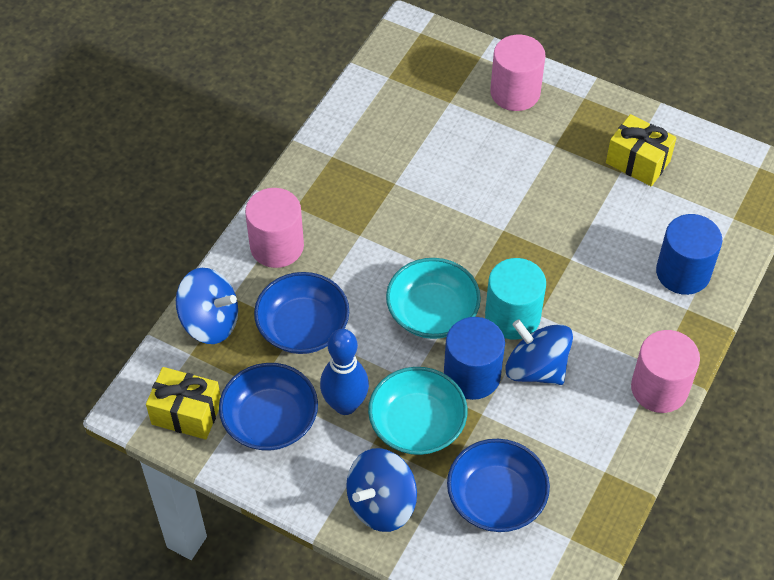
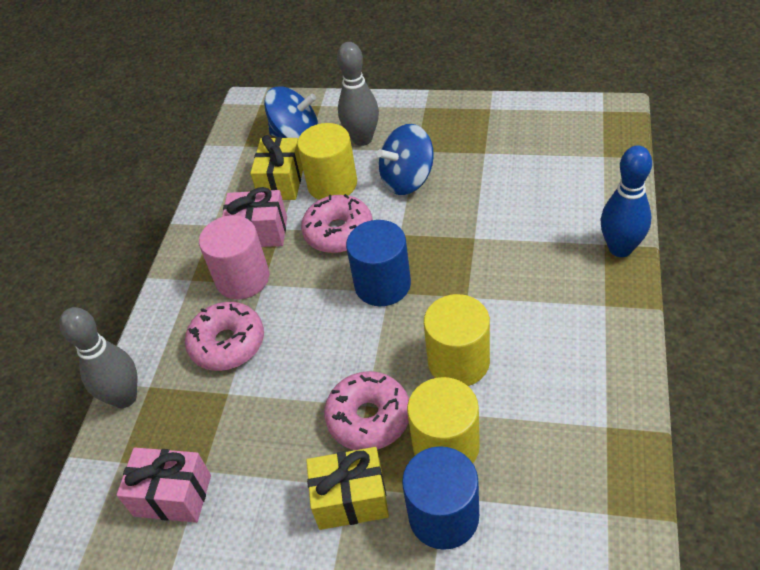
blue bowl: 3 -> 0
blue spinning top: 3 -> 2
grey bowling pin: 0 -> 2
pink cylinder: 3 -> 1
pink donut: 0 -> 3
pink gift: 0 -> 2
turquoise bowl: 2 -> 0
turquoise cylinder: 1 -> 0
yellow cylinder: 0 -> 3

